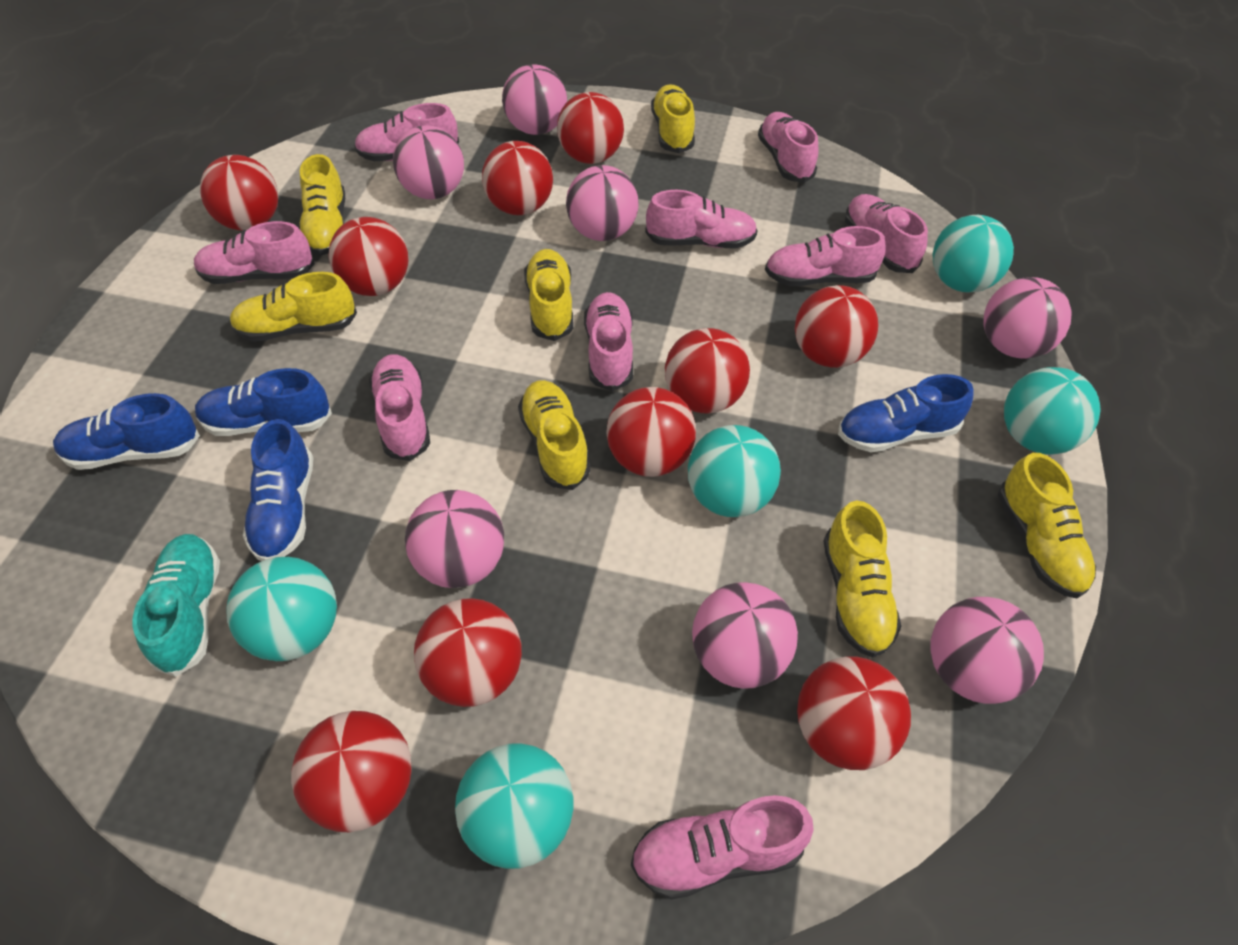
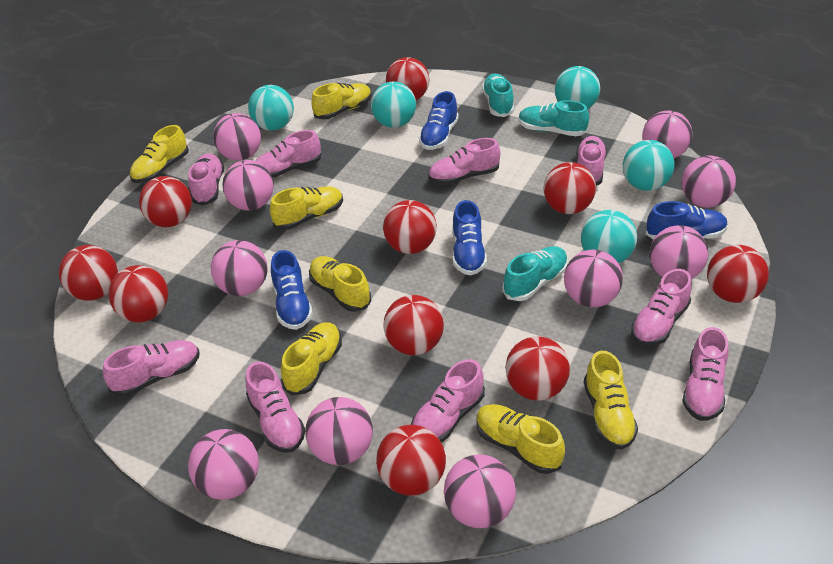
pink ball: 7 -> 10
turquoise shoe: 1 -> 3

